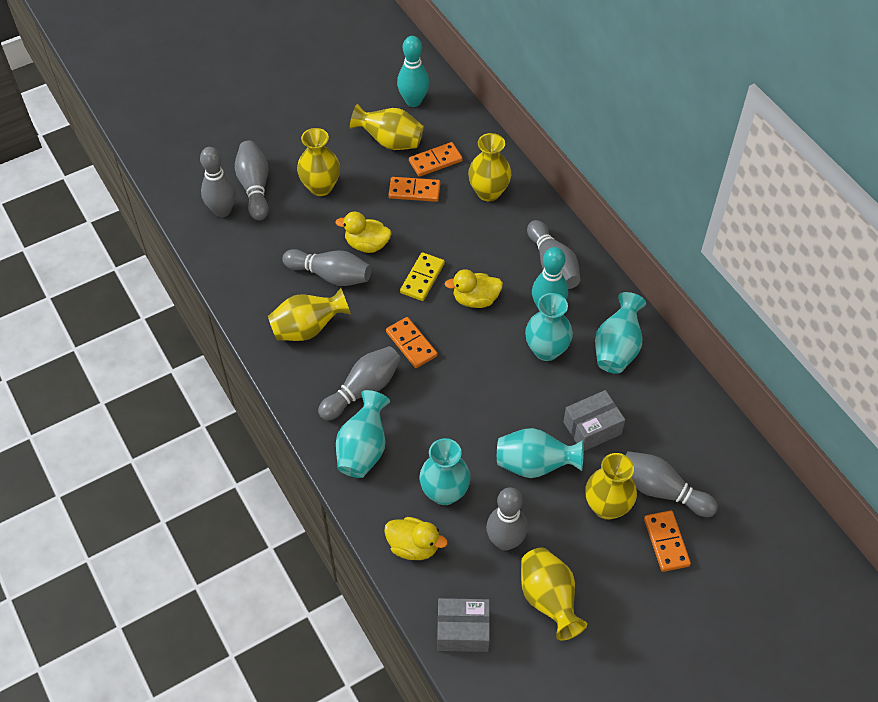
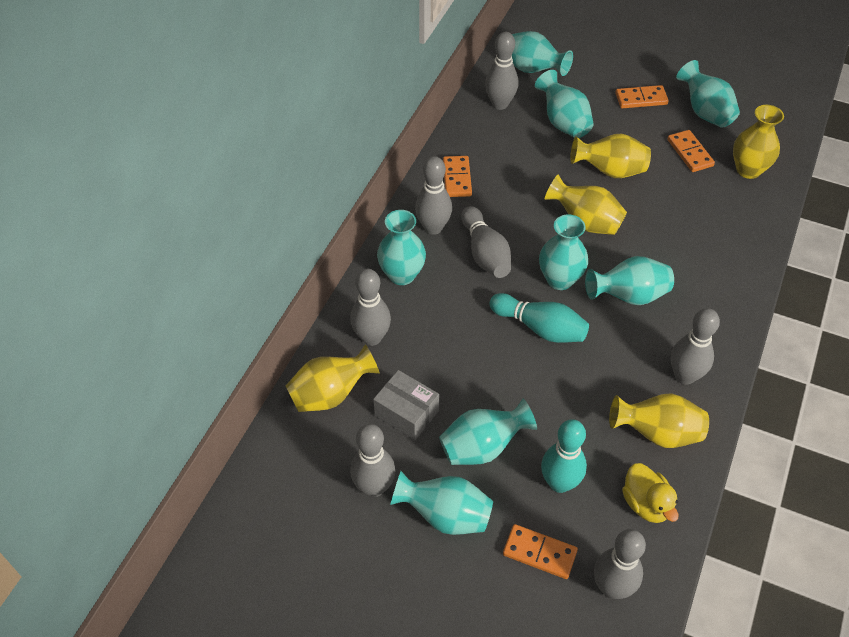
grey box: 2 -> 1
turquoise vase: 5 -> 8
yellow domino: 1 -> 0
yellow duck: 3 -> 1
yellow vase: 6 -> 5

